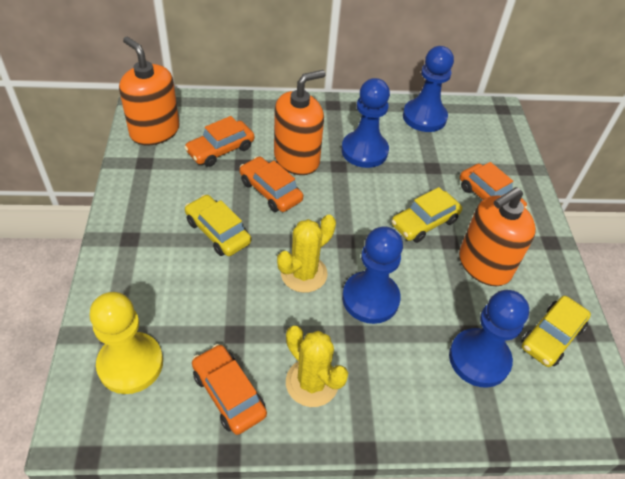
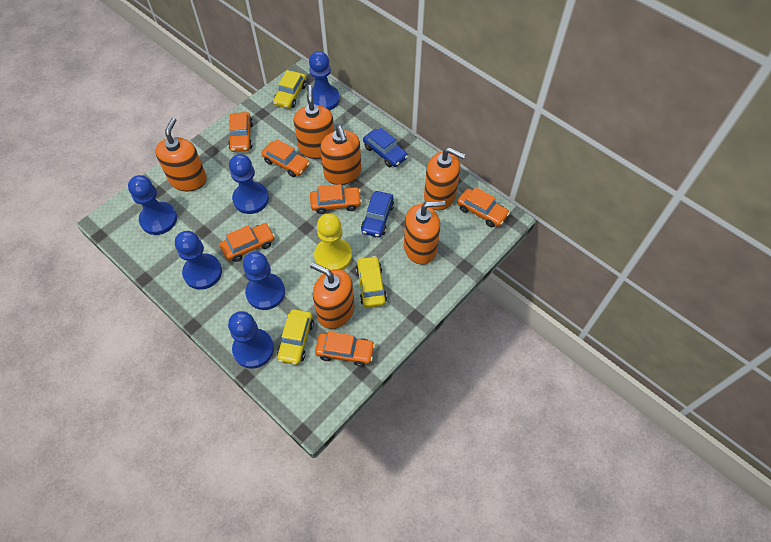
blue car: 0 -> 2
blue pawn: 4 -> 6
orange car: 4 -> 6
orange soap dispenser: 3 -> 6
yellow cactus: 2 -> 0

